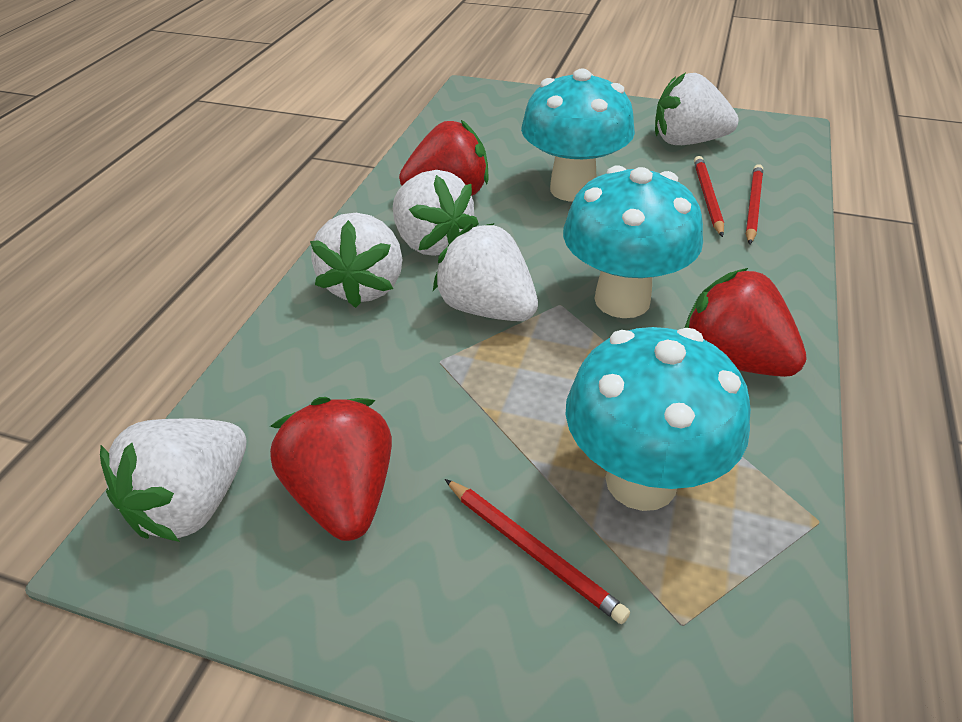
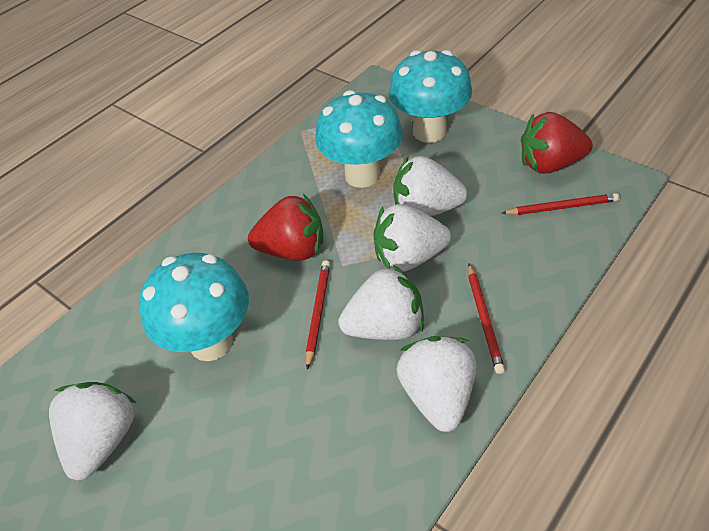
red strawberry: 3 -> 2

